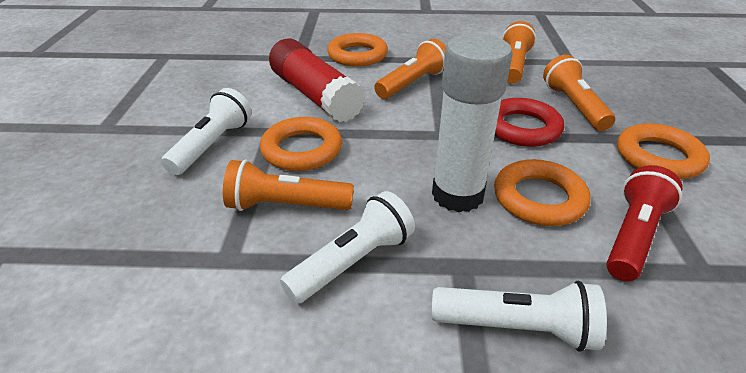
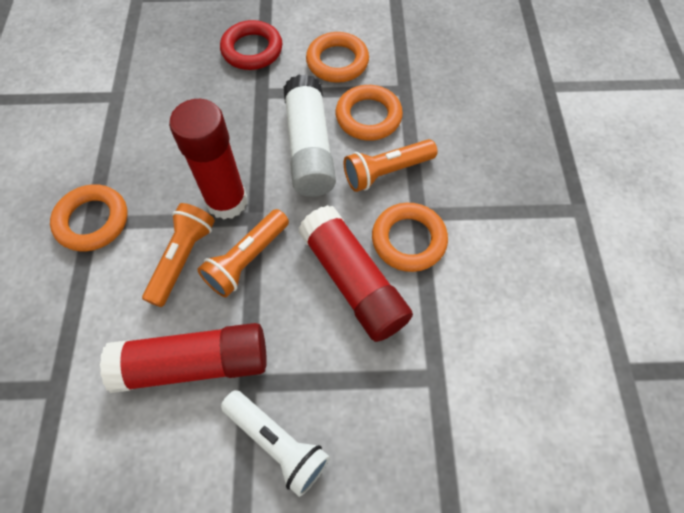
orange flashlight: 4 -> 3
red flashlight: 1 -> 0
red glue stick: 1 -> 3
white flashlight: 3 -> 1

